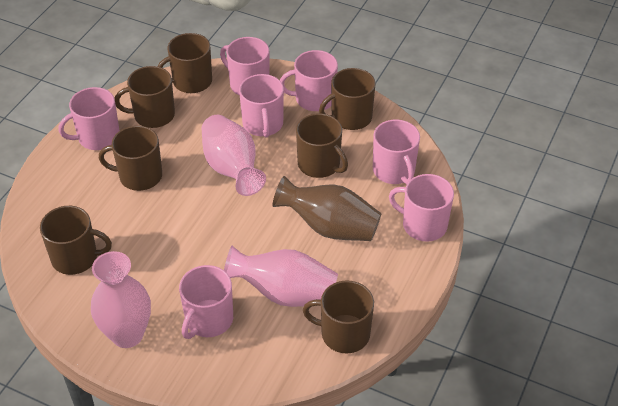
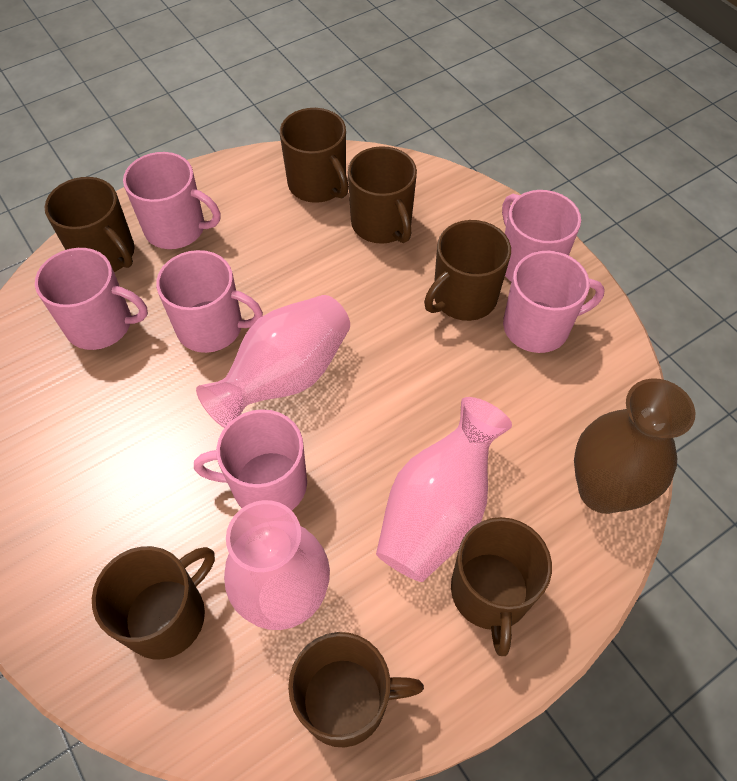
pink mug: 7 -> 6

